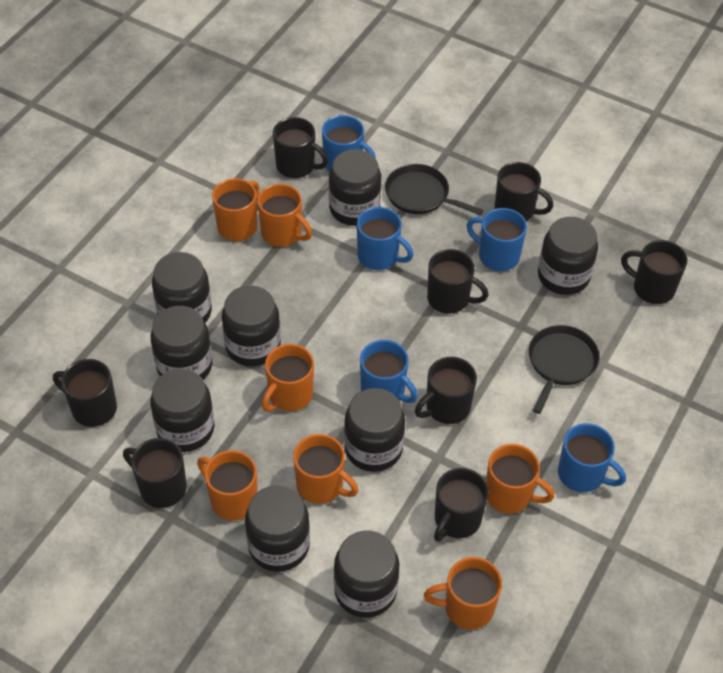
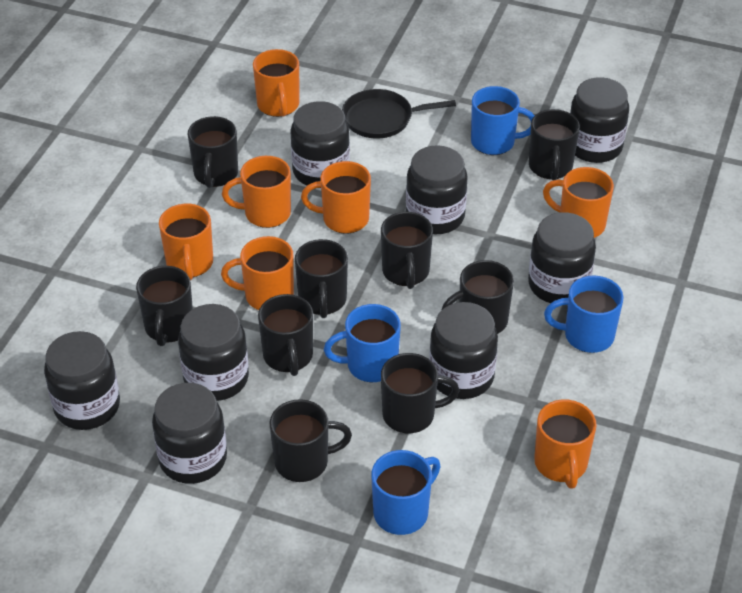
black jar: 9 -> 8
black mug: 8 -> 9
black pan: 2 -> 1
blue mug: 5 -> 4

